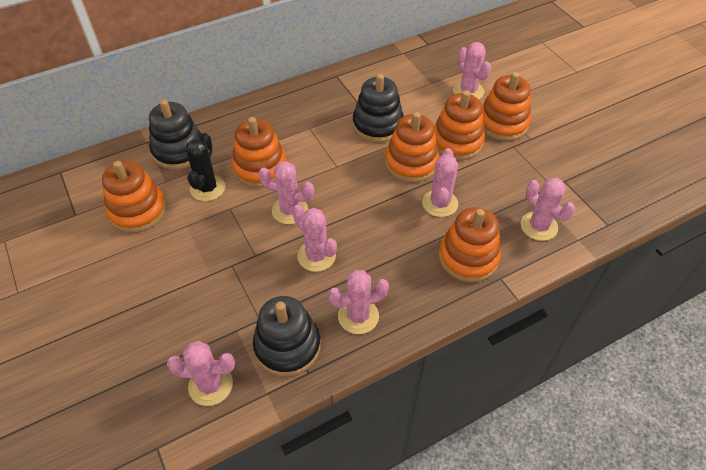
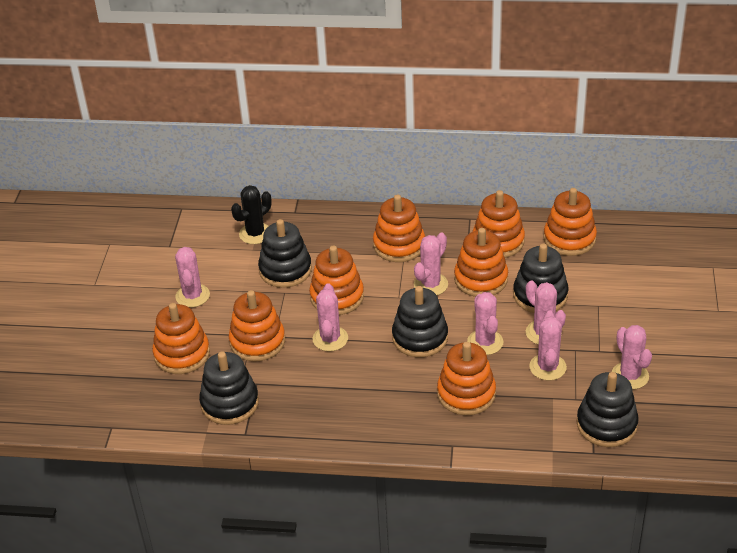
black stacking toy: 3 -> 5
orange stacking toy: 6 -> 8

